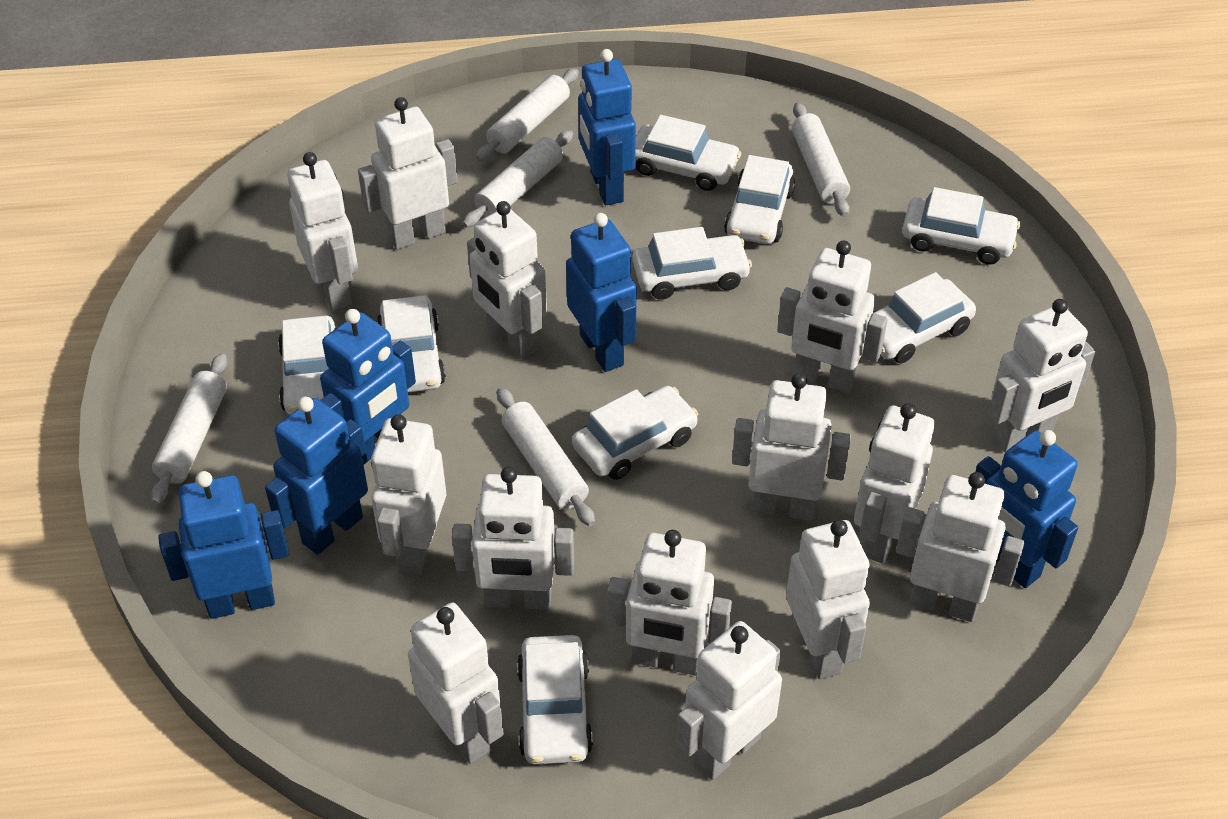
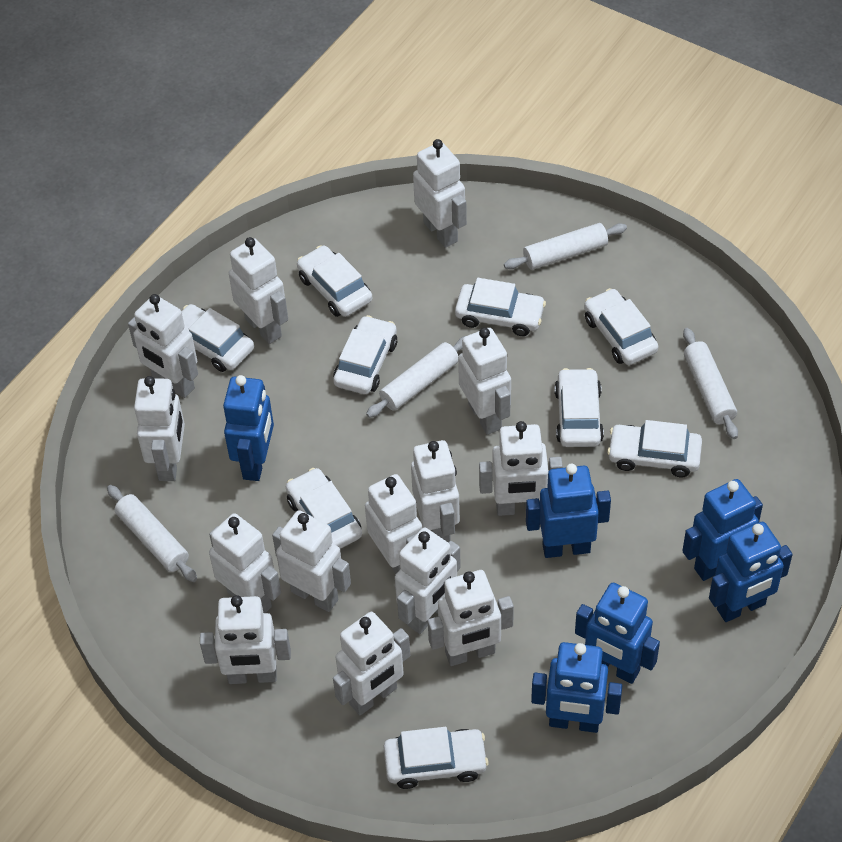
white rolling pin: 5 -> 4

